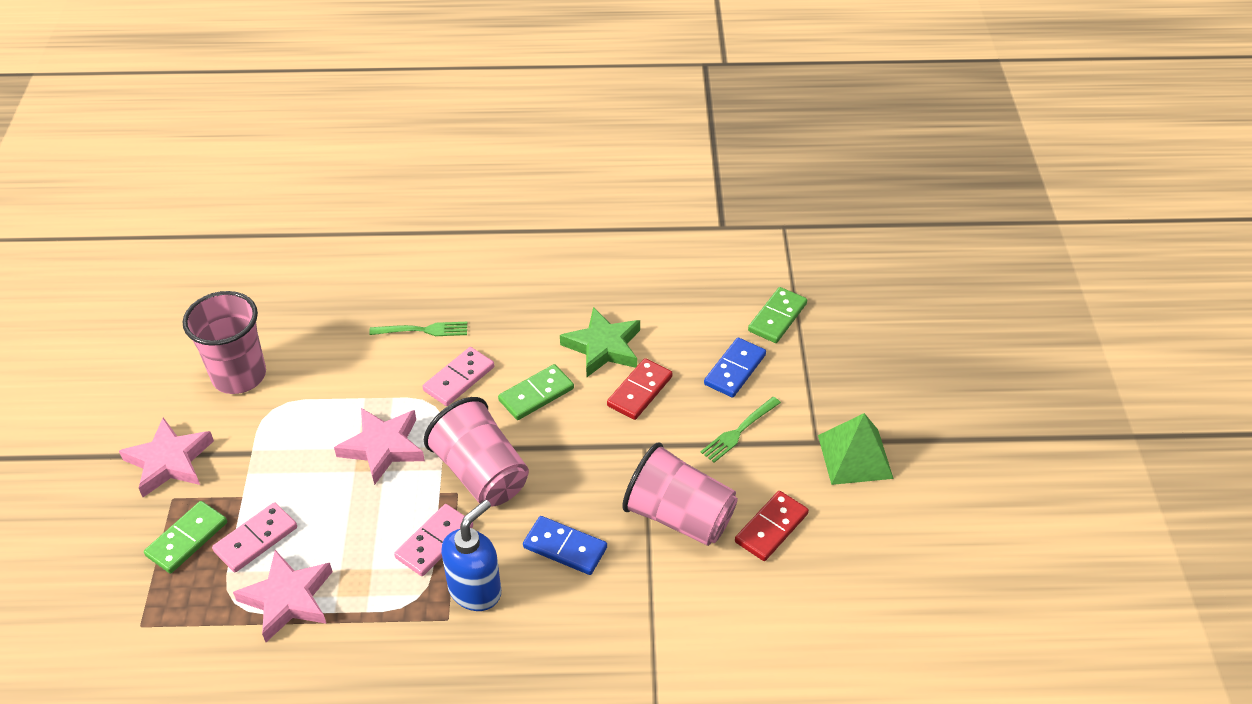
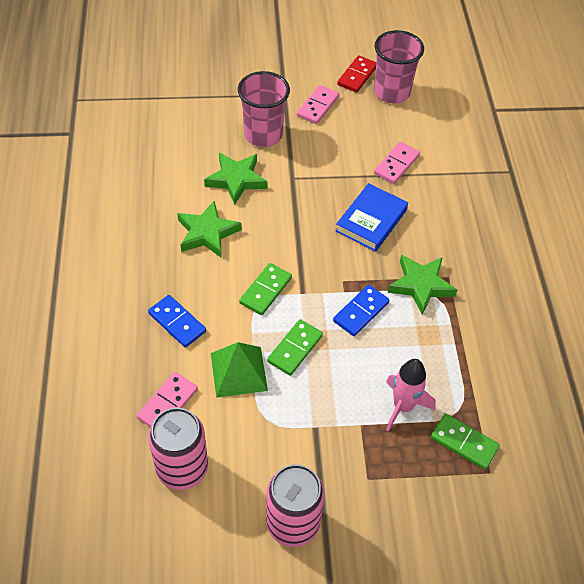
blue book: 0 -> 1
blue soap dispenser: 1 -> 0
green fork: 2 -> 0
green star: 1 -> 3
pink can: 0 -> 2
pink cup: 3 -> 2
pink rocket: 0 -> 1
pink star: 3 -> 0
red domino: 2 -> 1

